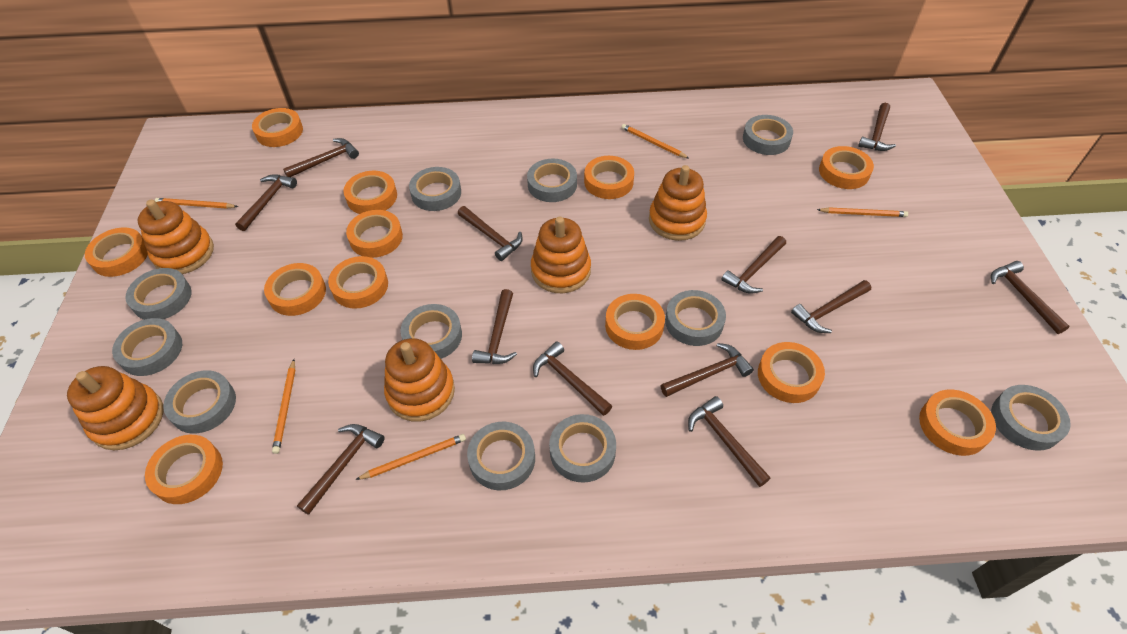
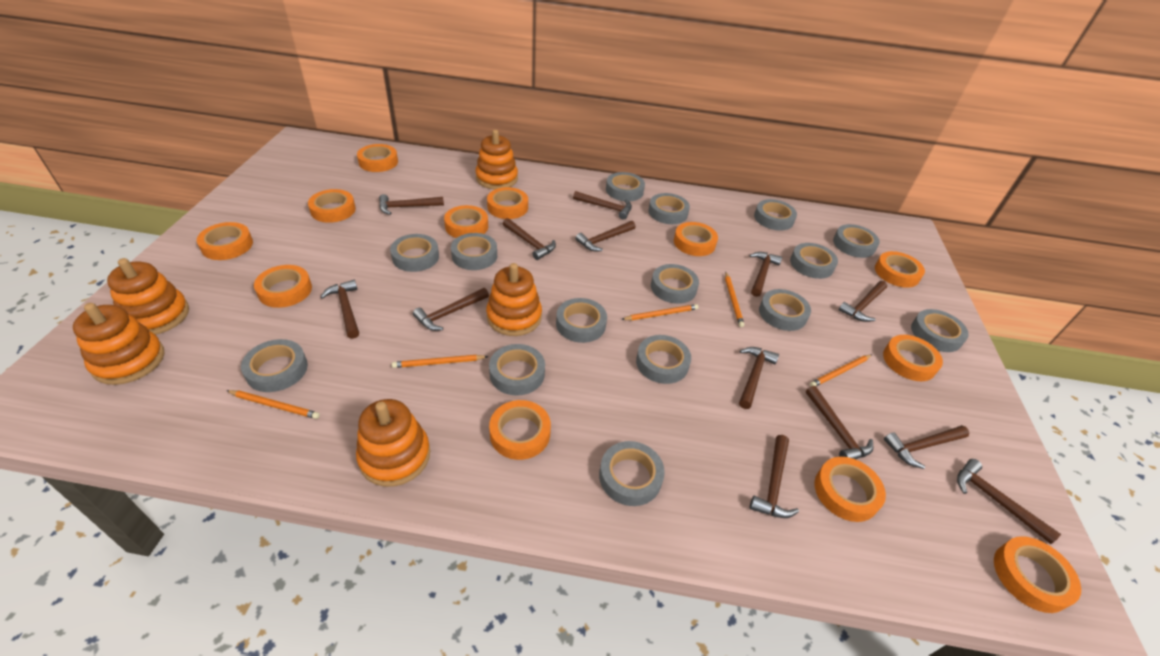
brown hammer: 12 -> 13
grey tape: 11 -> 15

